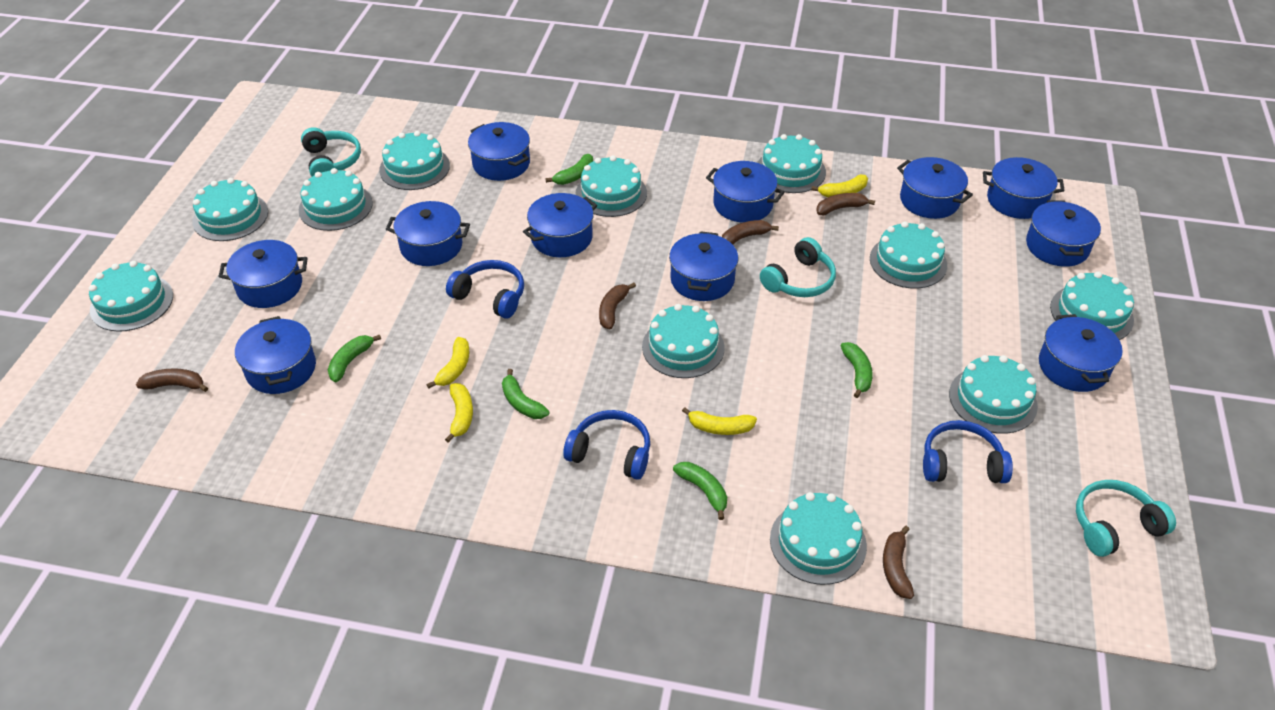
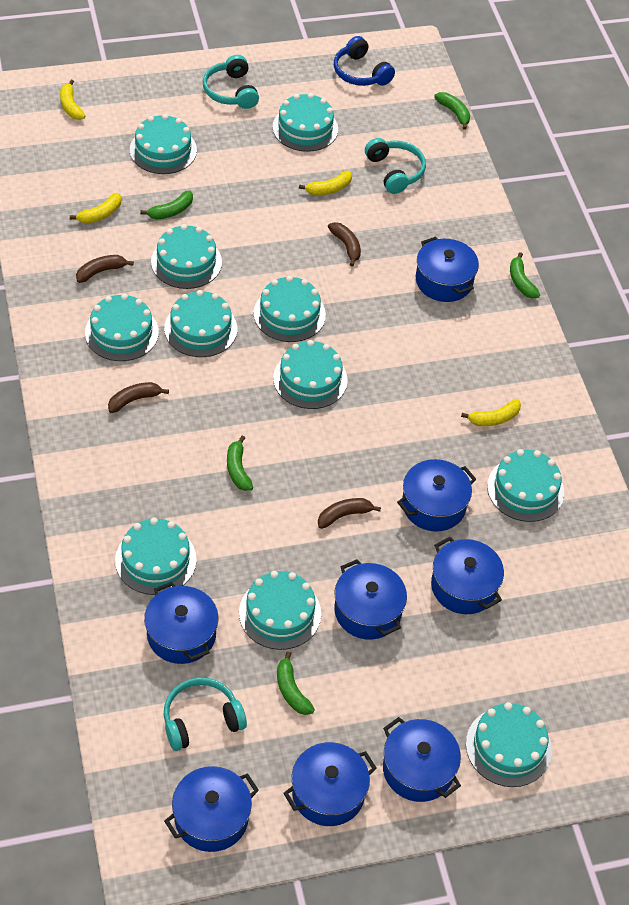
blue headphones: 3 -> 1
blue pot: 11 -> 8
brown banana: 5 -> 4

